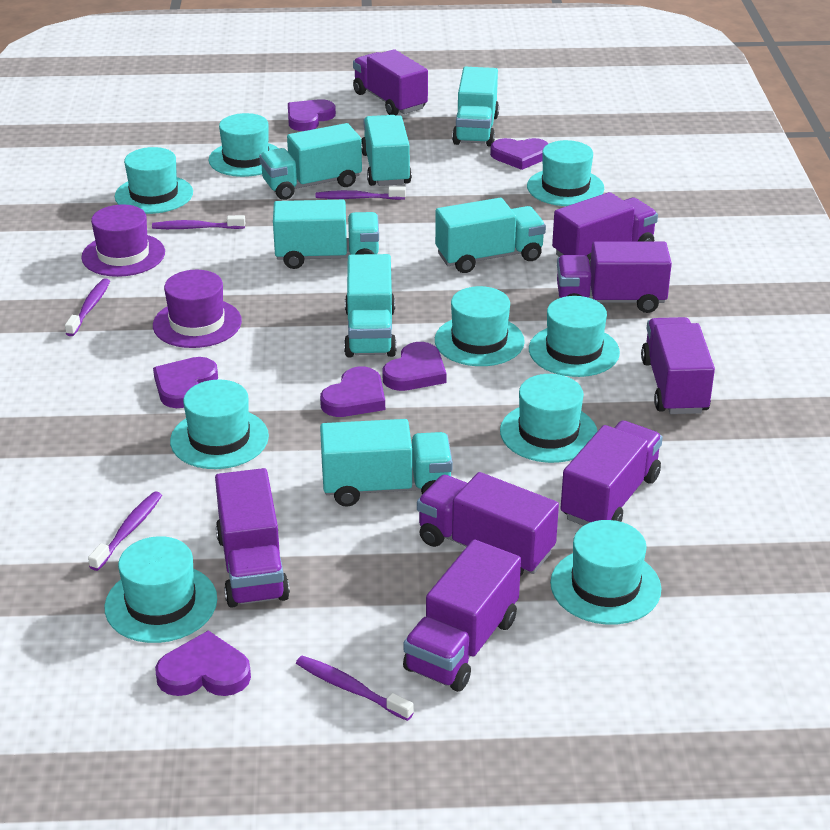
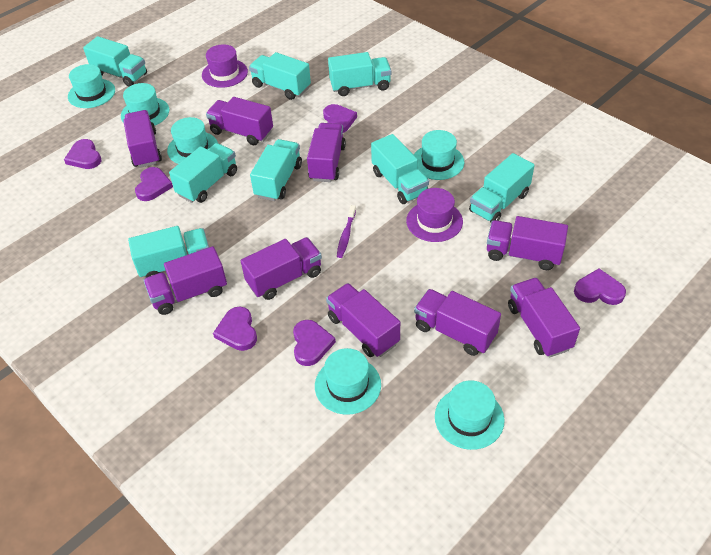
purple toothbrush: 5 -> 1
purple truck: 8 -> 9
turquoise hat: 9 -> 6
turquoise truck: 7 -> 8

